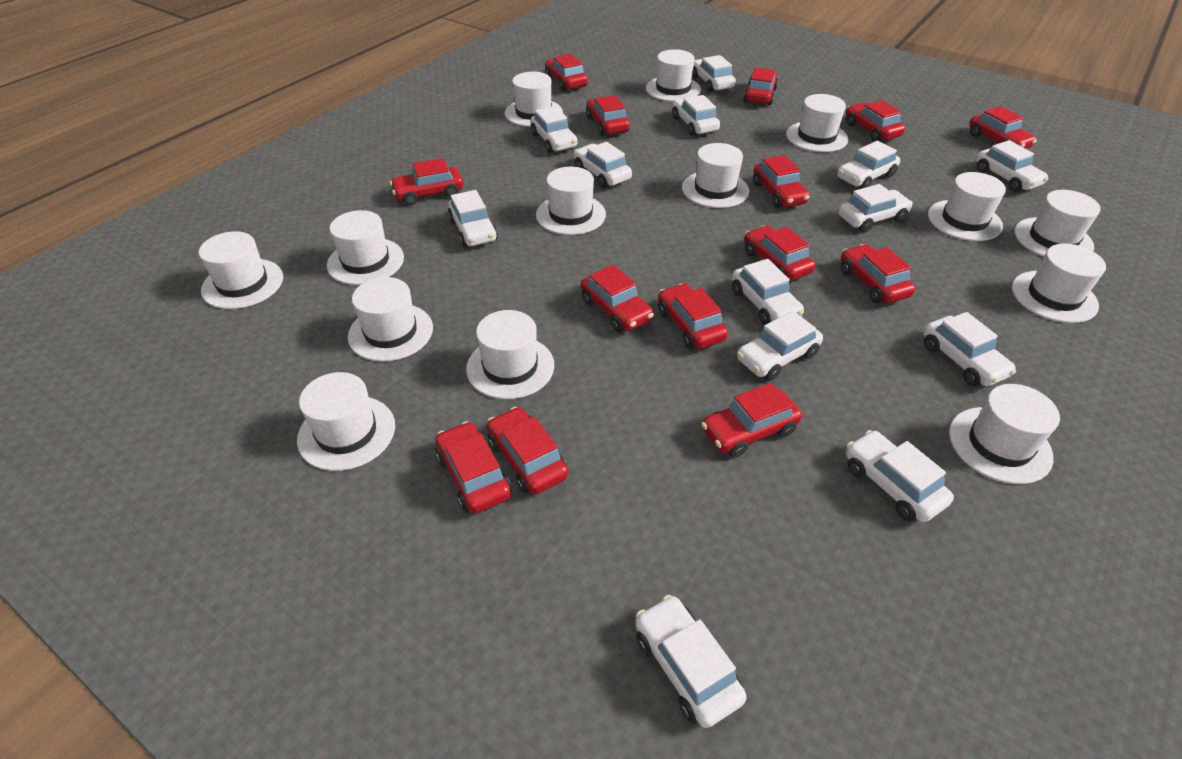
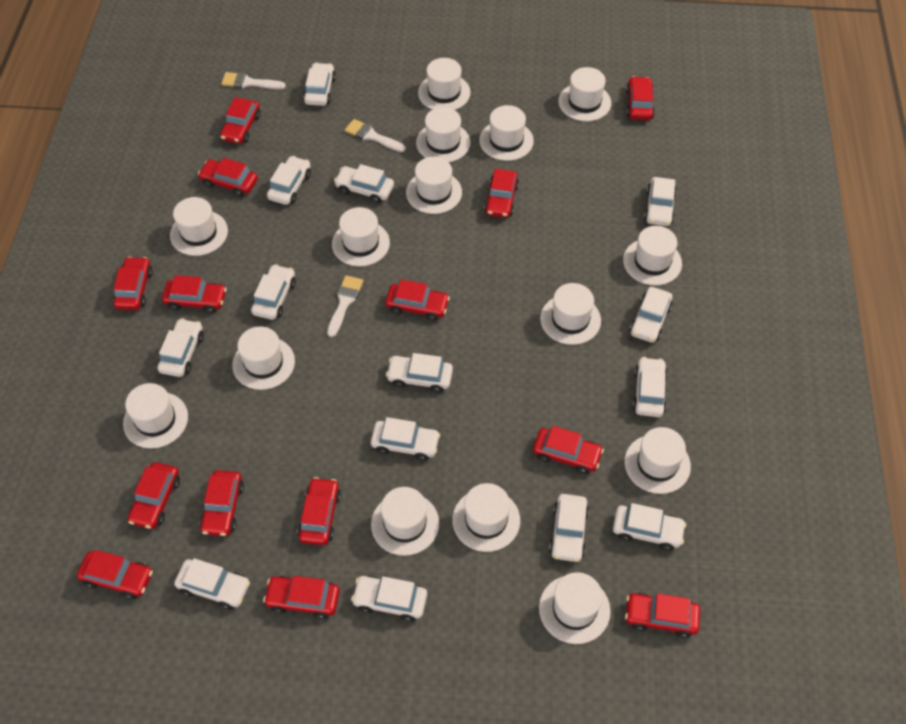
white brush: 0 -> 3
white car: 13 -> 14
white hat: 14 -> 15

